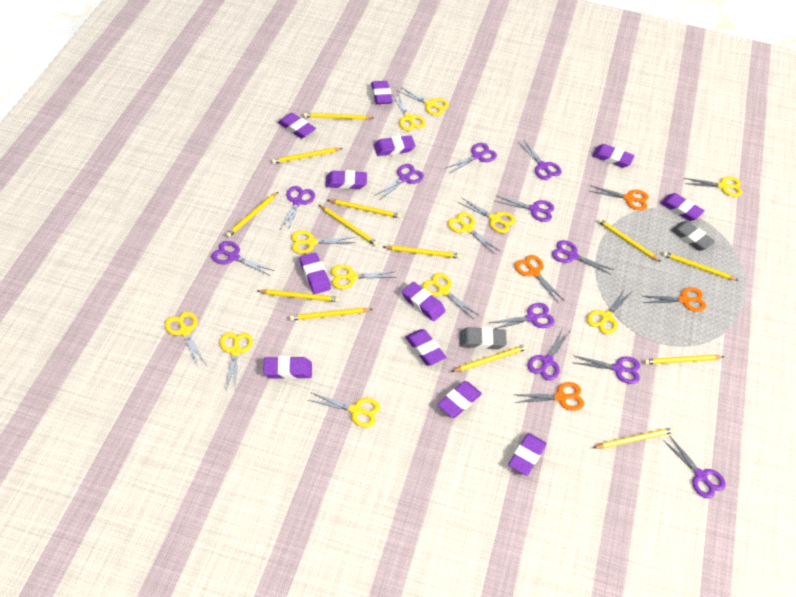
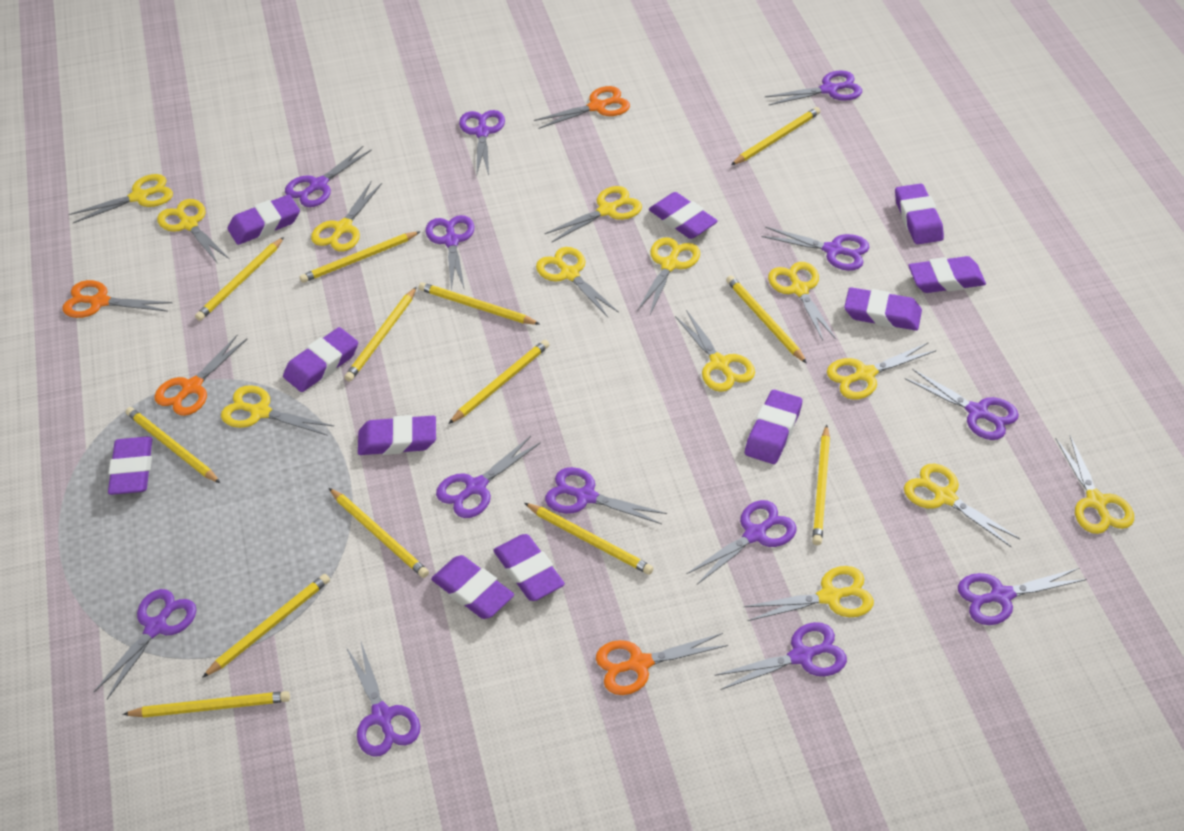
grey eraser: 2 -> 0
purple eraser: 12 -> 11
purple scissors: 11 -> 13
yellow scissors: 12 -> 13

